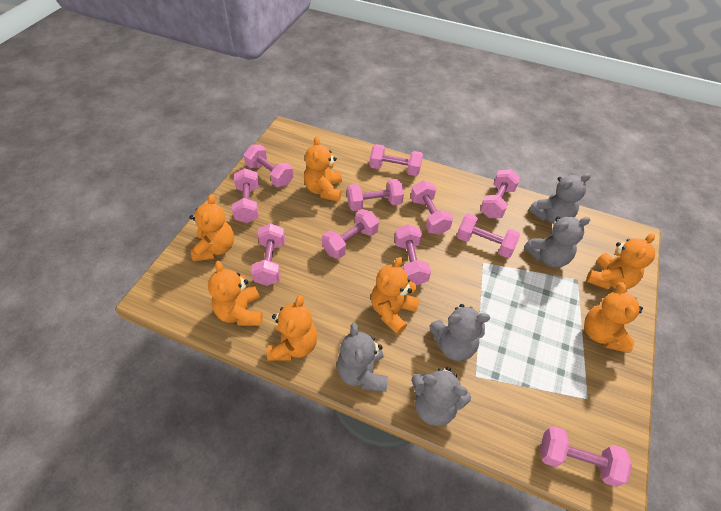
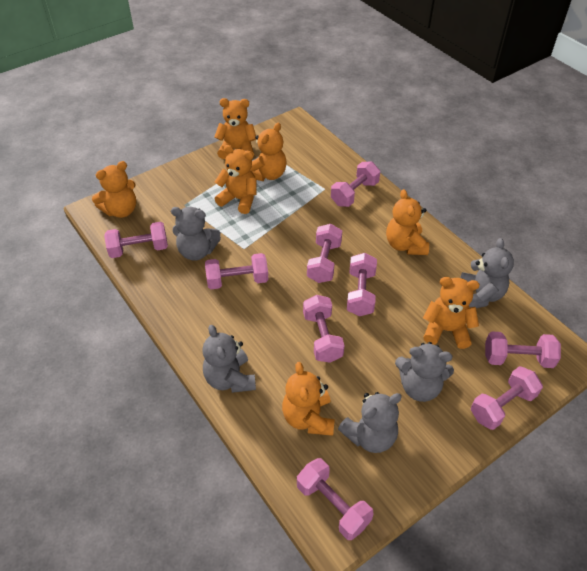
pink dumbbell: 11 -> 9

